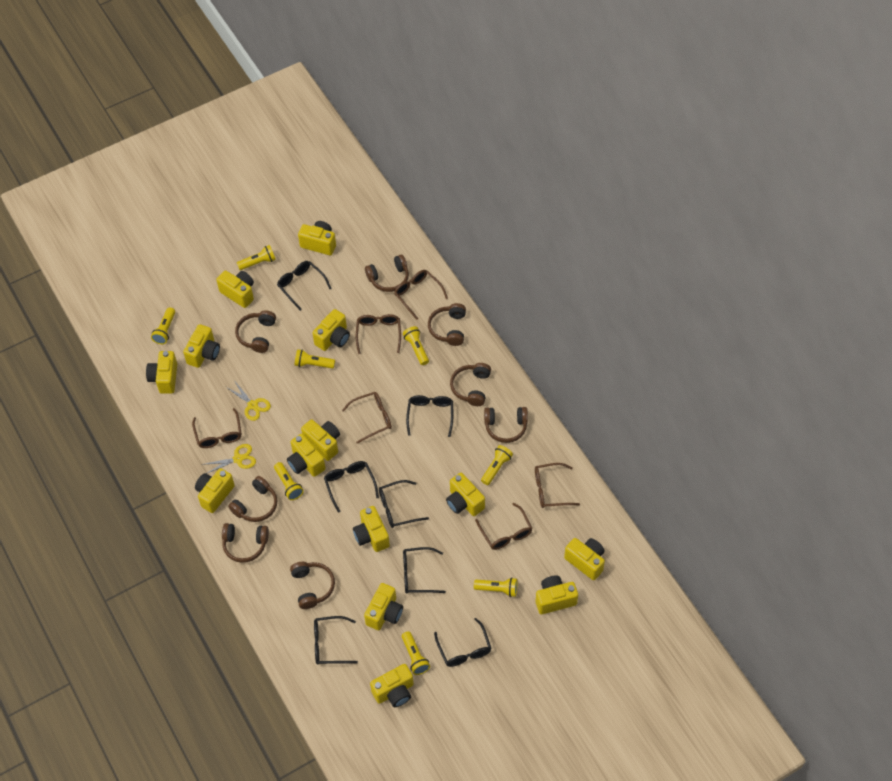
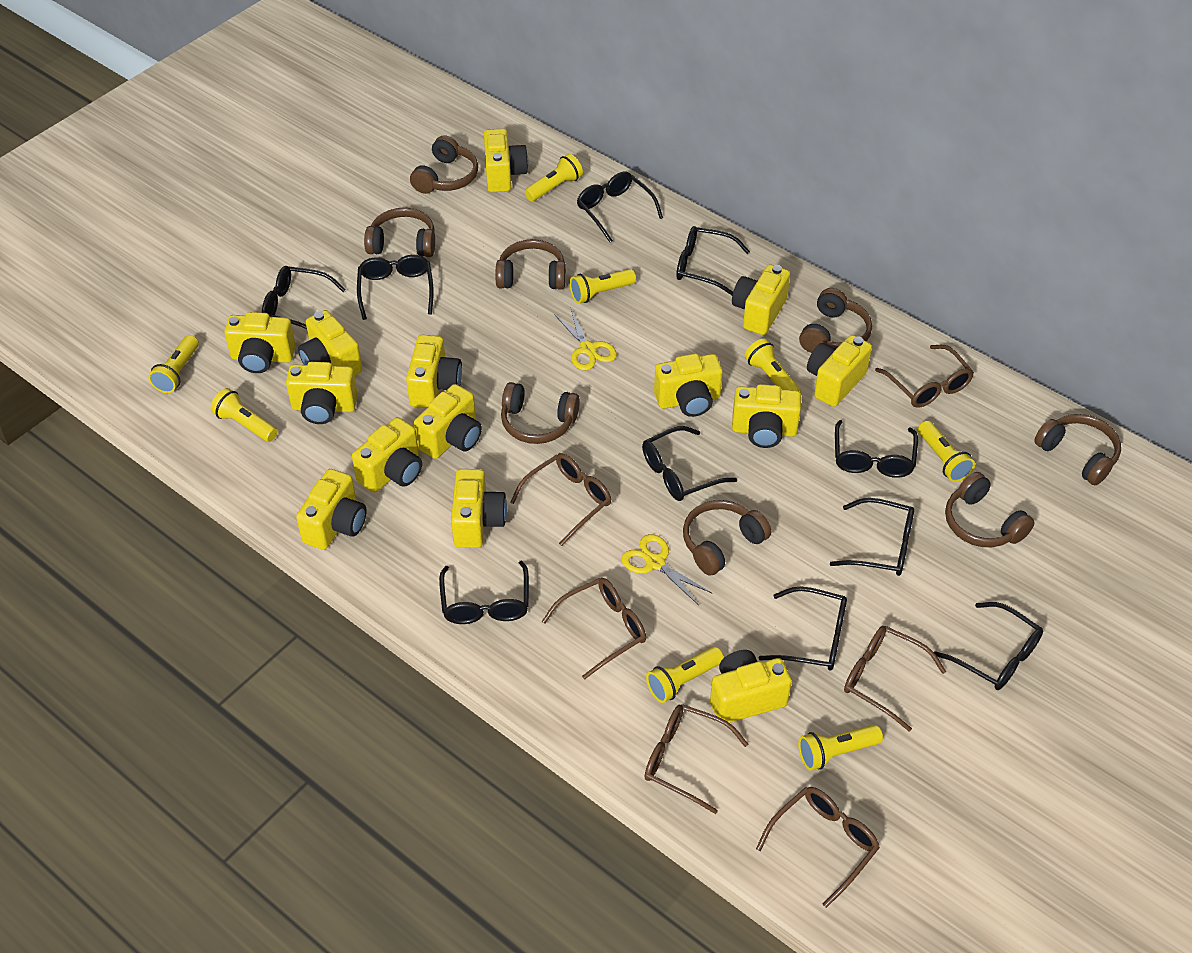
black glasses: 7 -> 10

